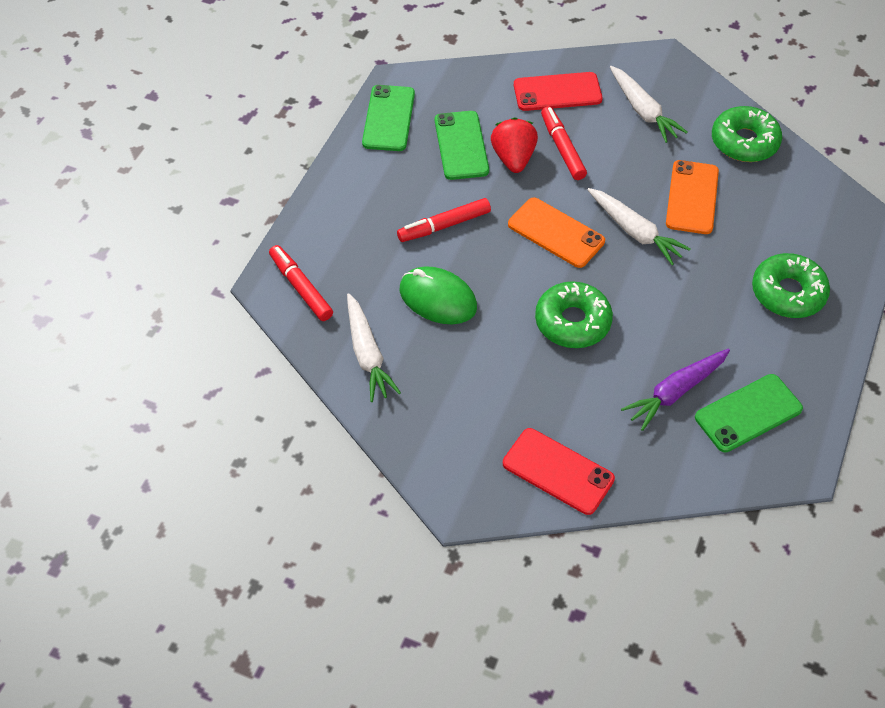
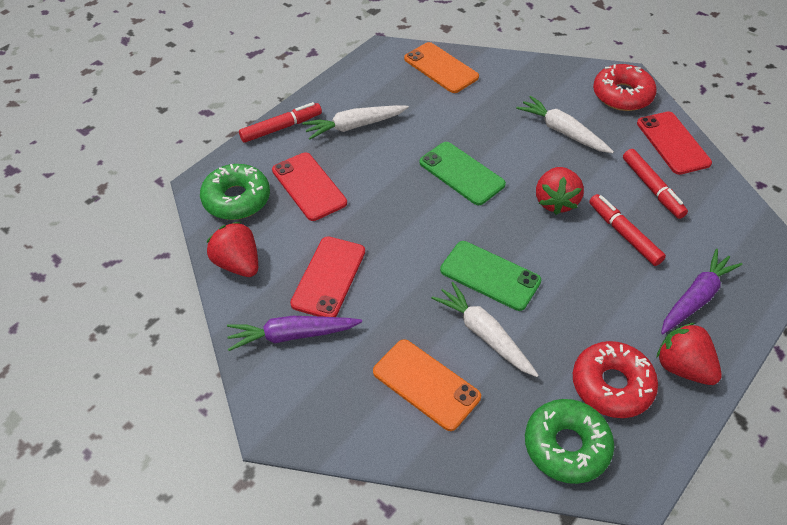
green donut: 3 -> 2
green mouse: 1 -> 0
green phone: 3 -> 2
purple carrot: 1 -> 2
red donut: 0 -> 2
red phone: 2 -> 3
red strawberry: 1 -> 3

